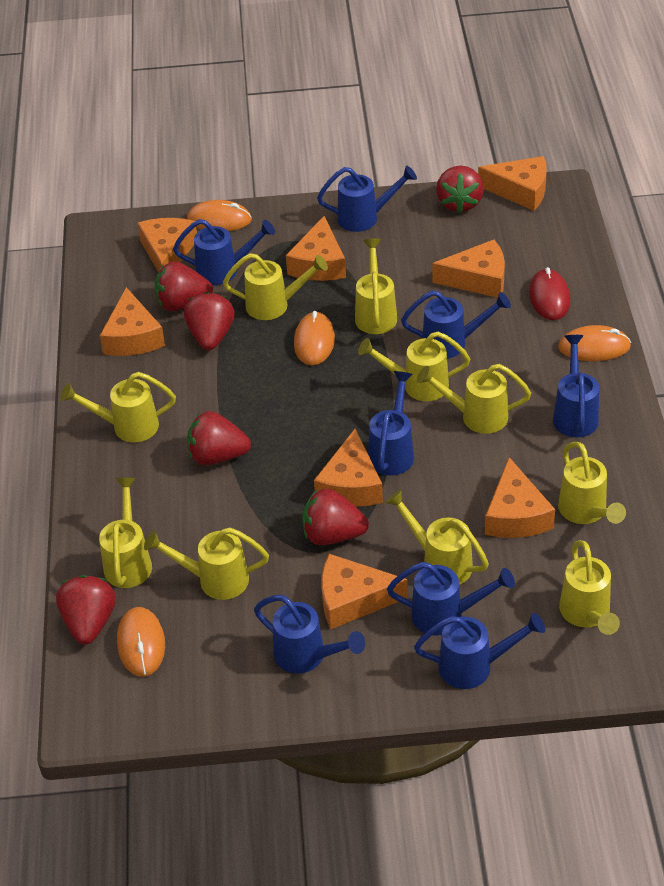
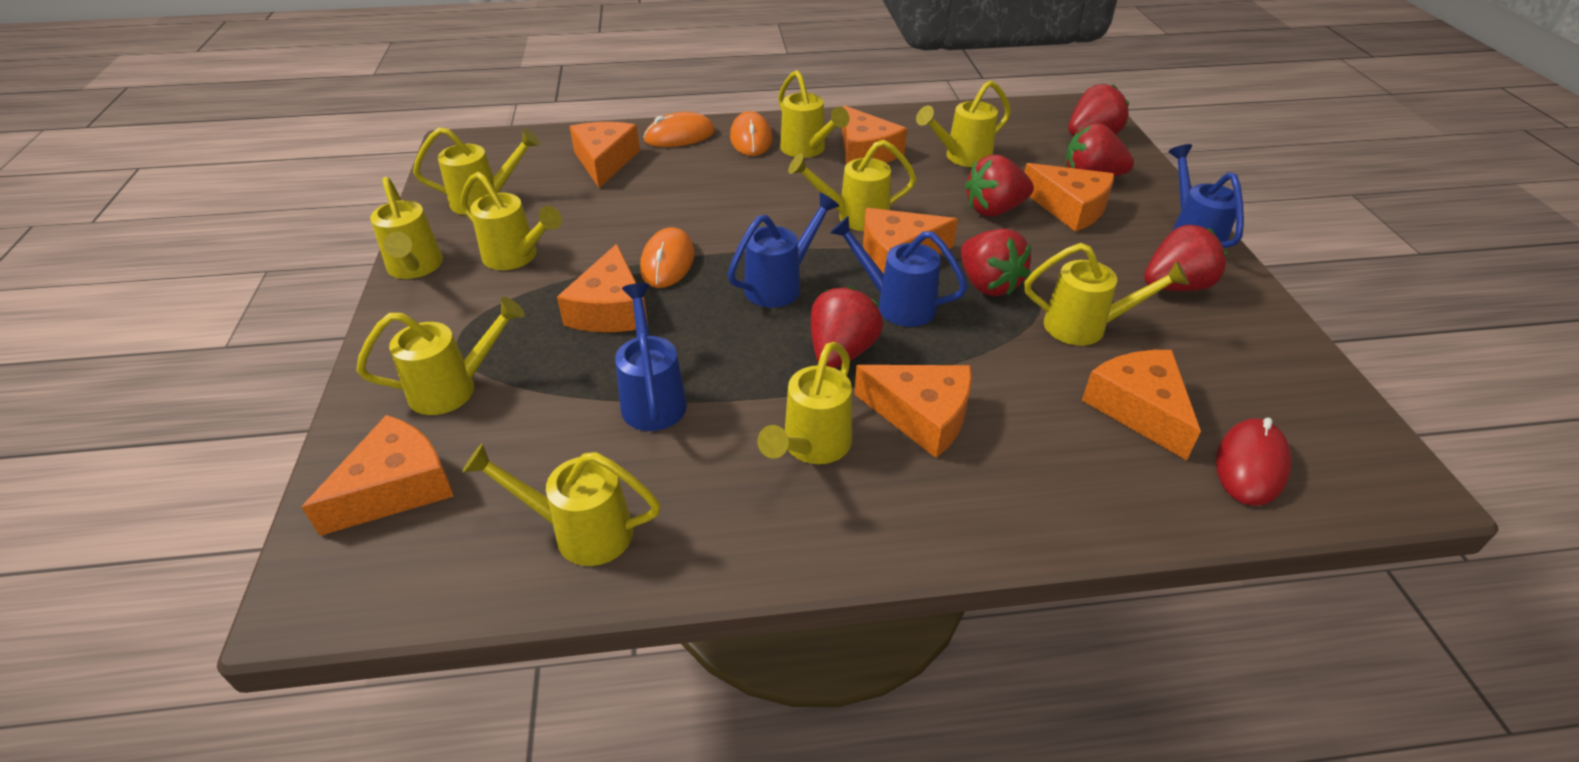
blue watering can: 8 -> 4
orange mouse: 4 -> 3

